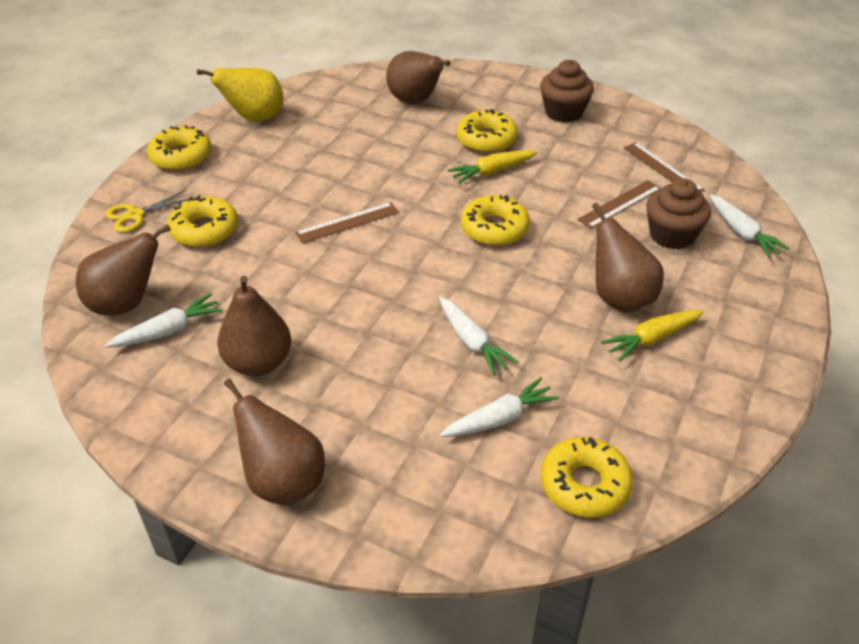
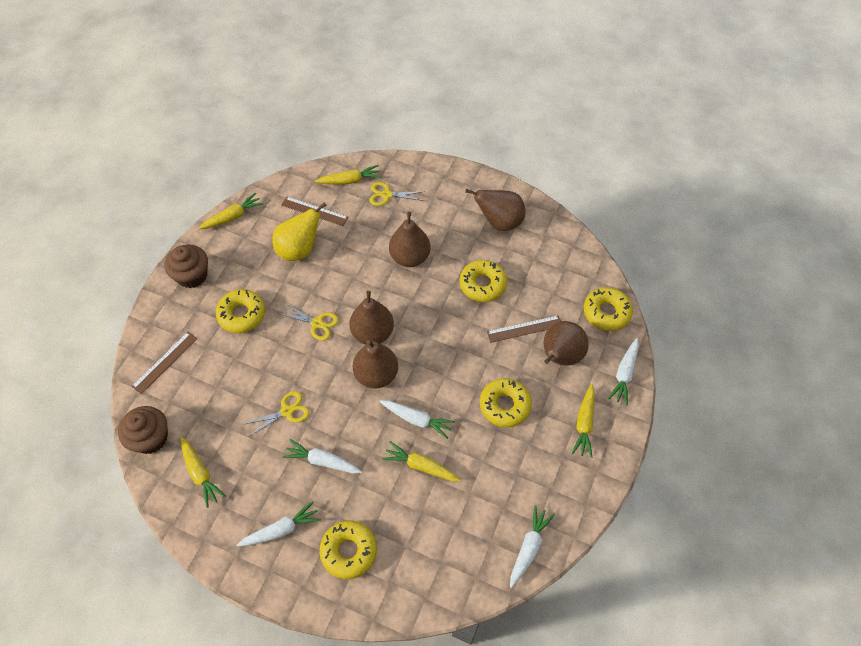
white carrot: 4 -> 5
yellow carrot: 2 -> 5
yellow scissors: 1 -> 3

